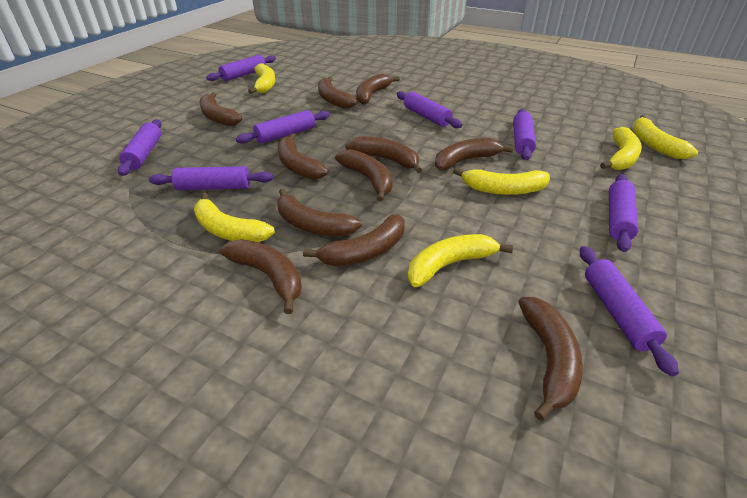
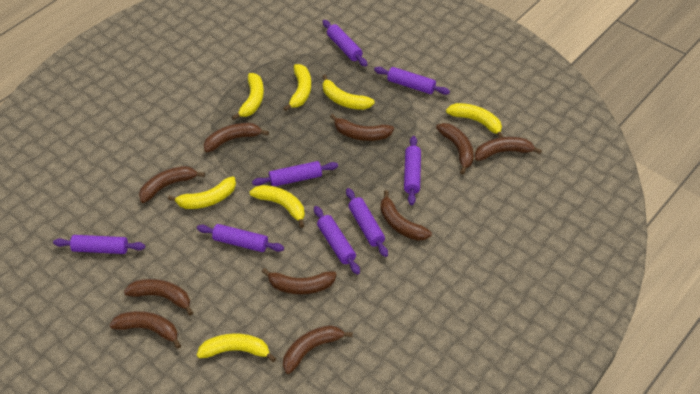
brown banana: 11 -> 10
yellow banana: 6 -> 7

